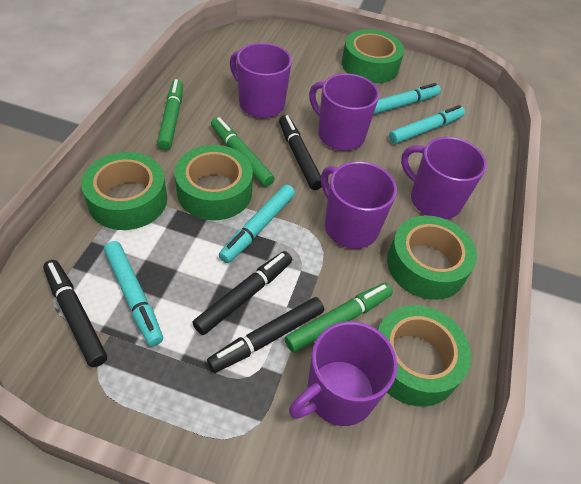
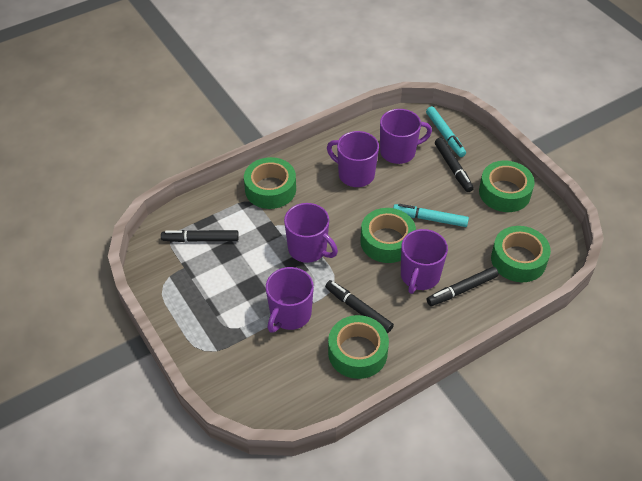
green marker: 3 -> 0
turquoise marker: 4 -> 2

